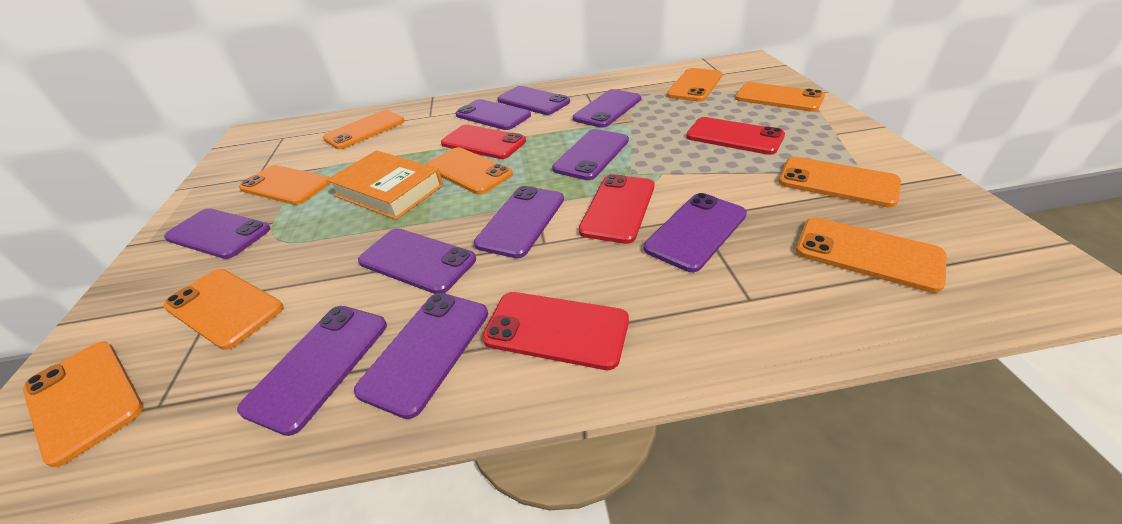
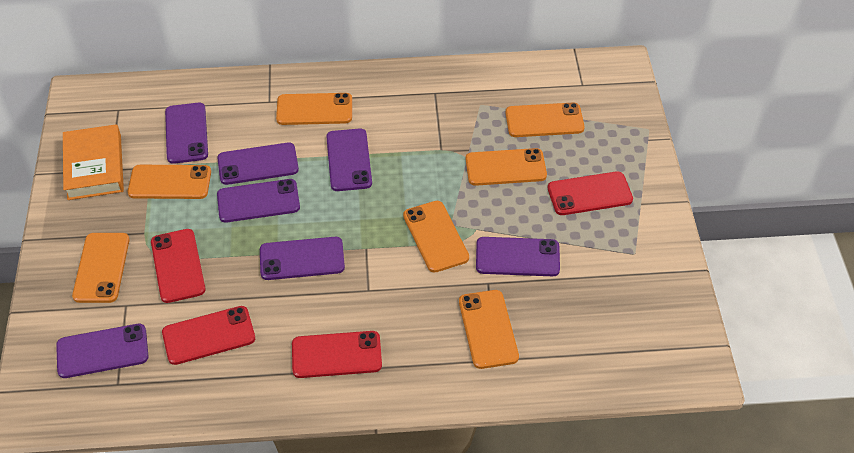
orange phone: 9 -> 7
purple phone: 10 -> 7

